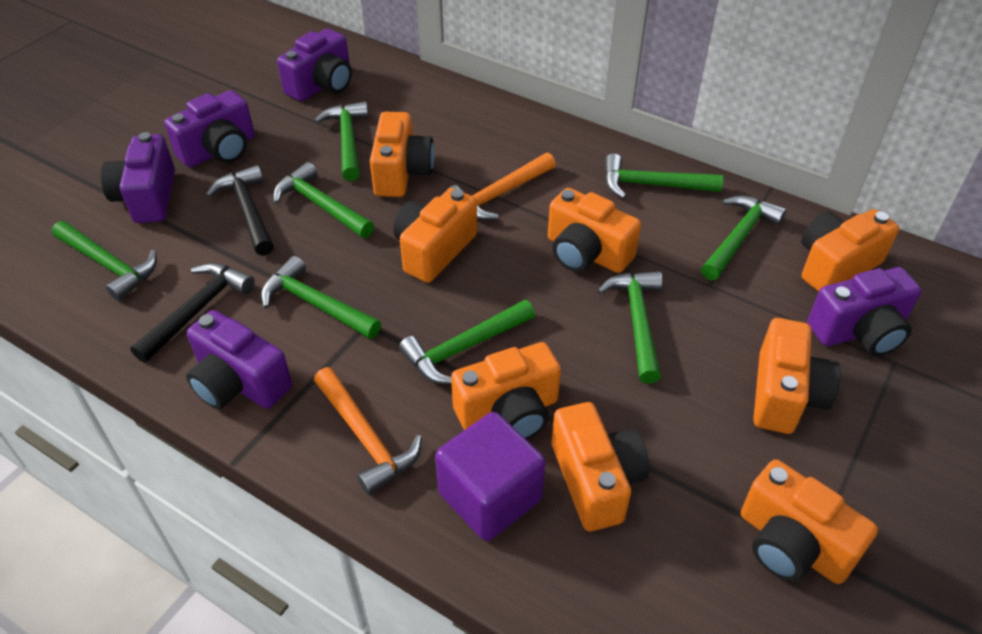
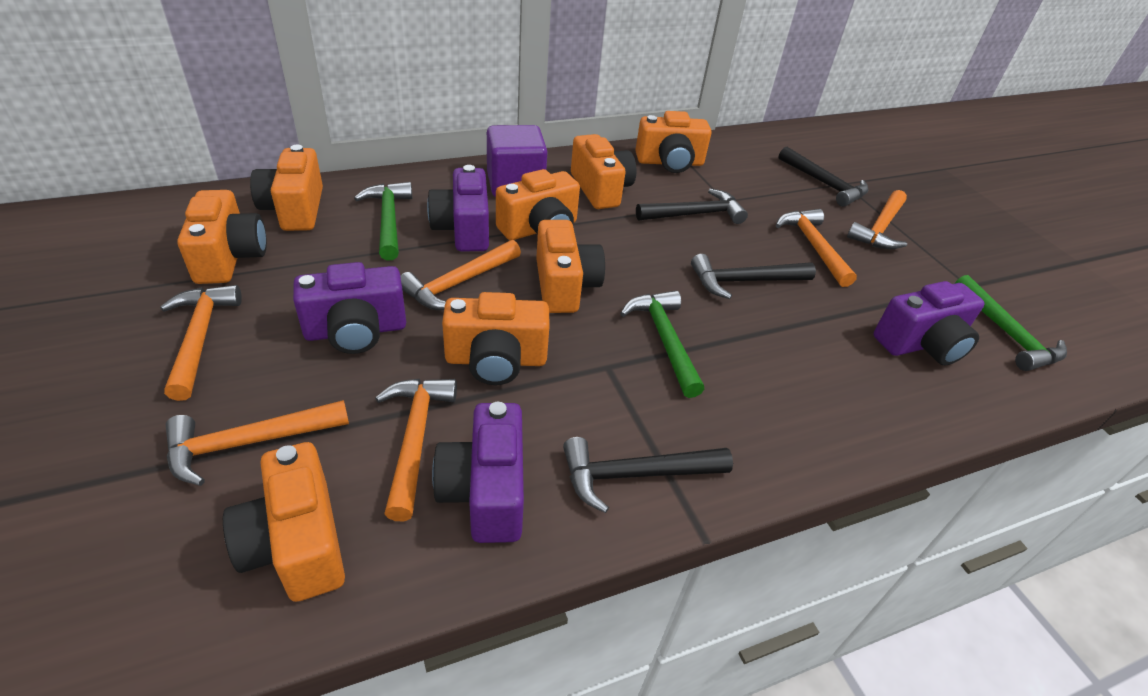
black hammer: 2 -> 4
green hammer: 8 -> 3
orange hammer: 2 -> 6
purple camera: 5 -> 4

